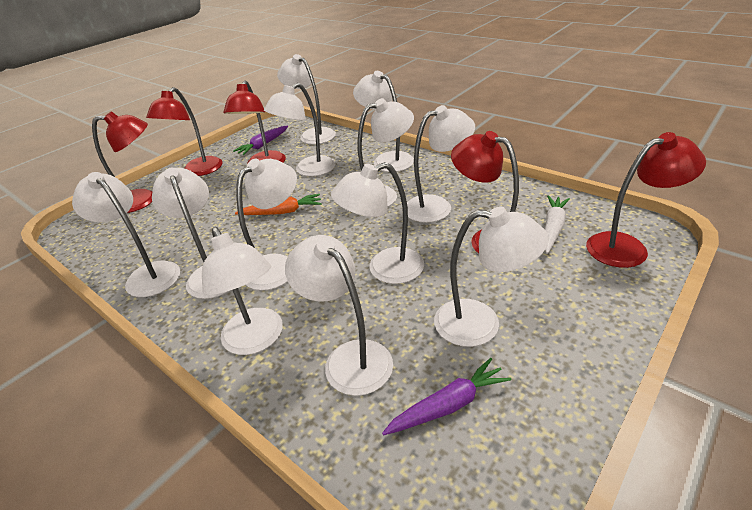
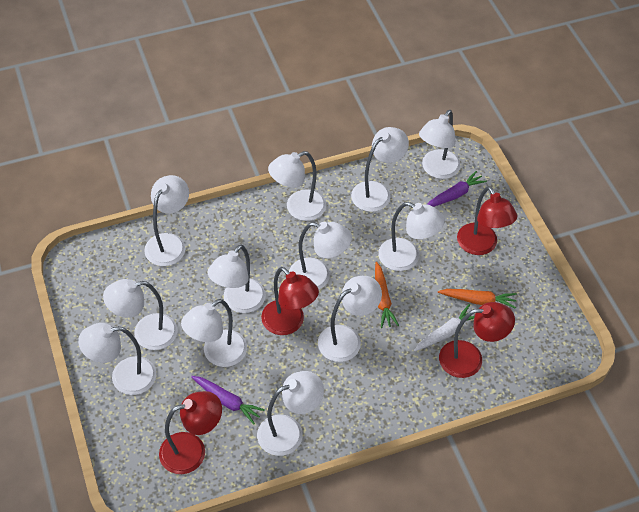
orange carrot: 1 -> 2
red lamp: 5 -> 4

